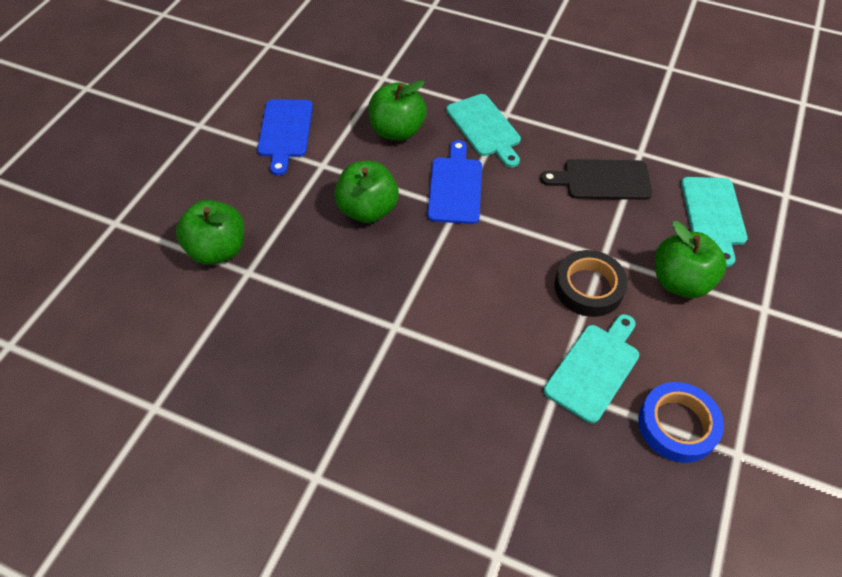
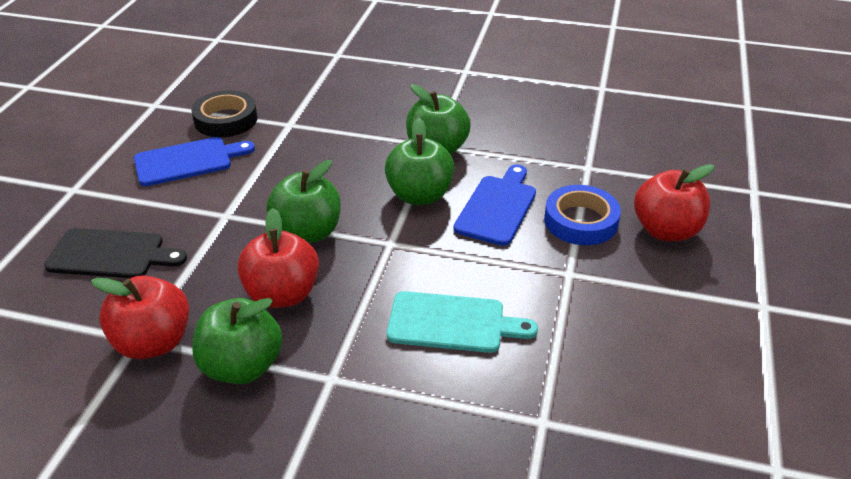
red apple: 0 -> 3
turquoise cutting board: 3 -> 1

